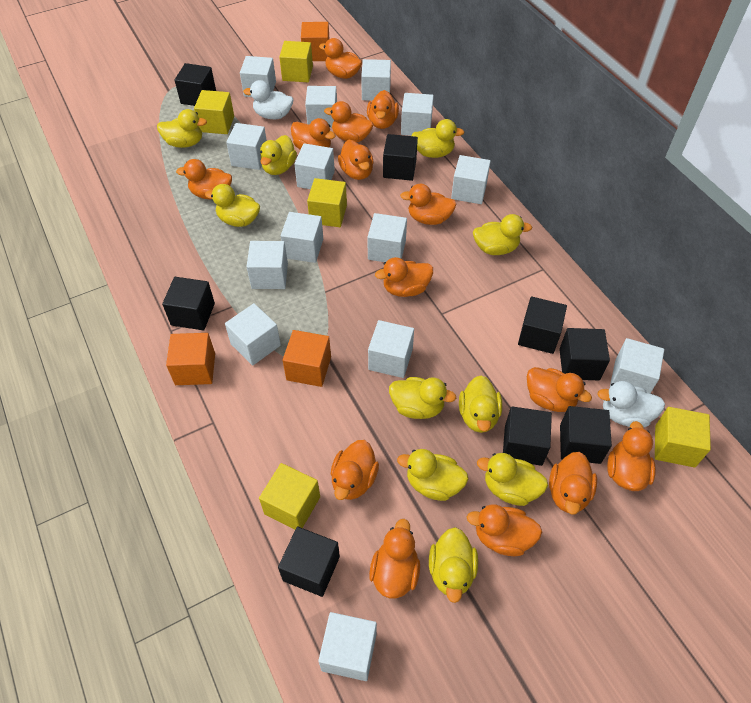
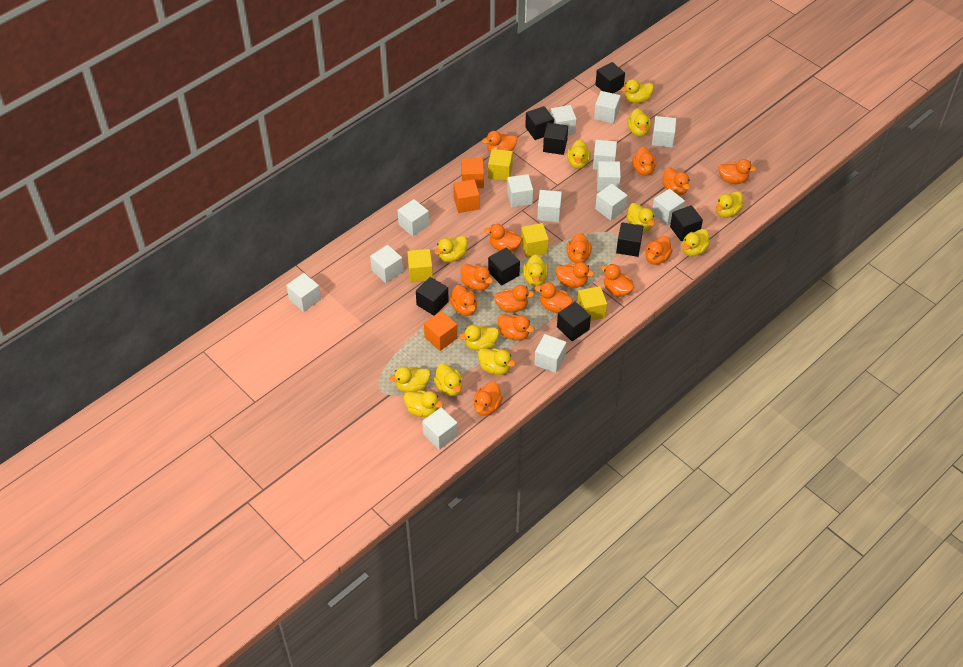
orange duck: 14 -> 15
white duck: 2 -> 0
yellow cube: 5 -> 4
yellow duck: 10 -> 13

